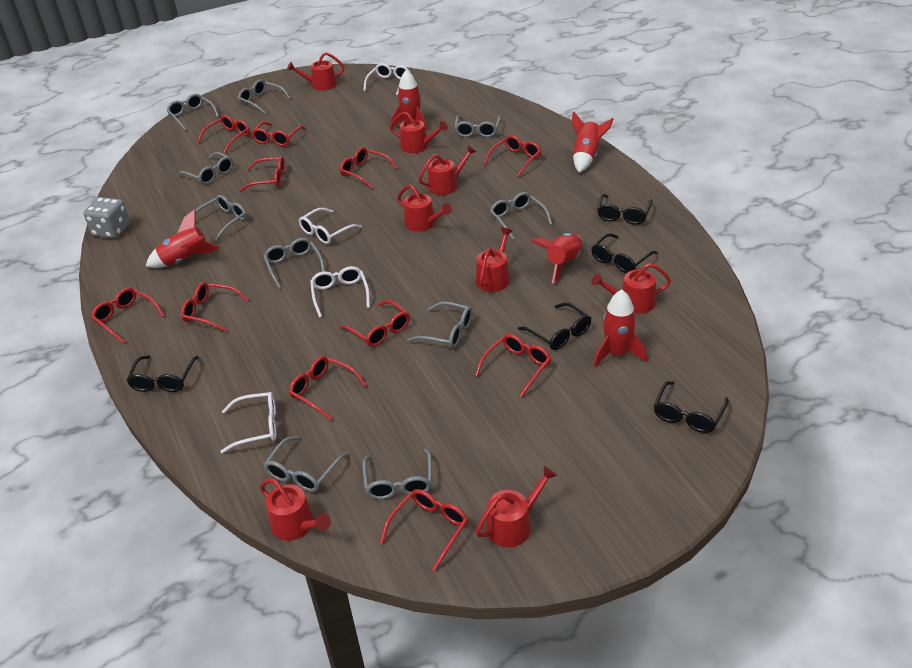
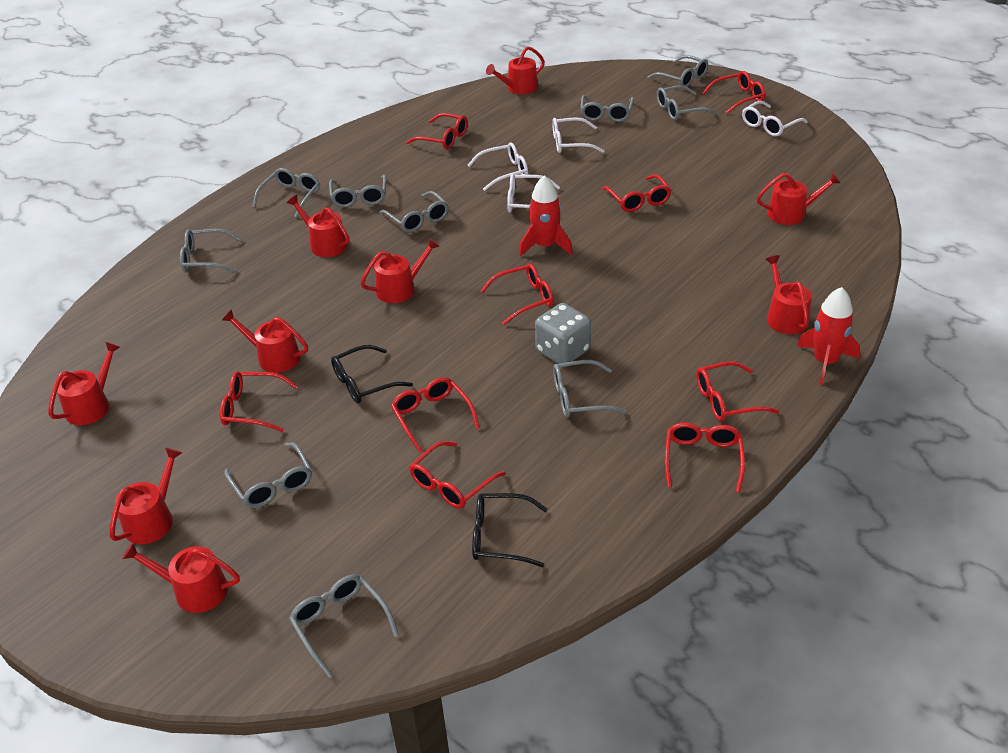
black glasses: 5 -> 2
red glasses: 11 -> 9
red rocket: 5 -> 2
red watering can: 8 -> 9

